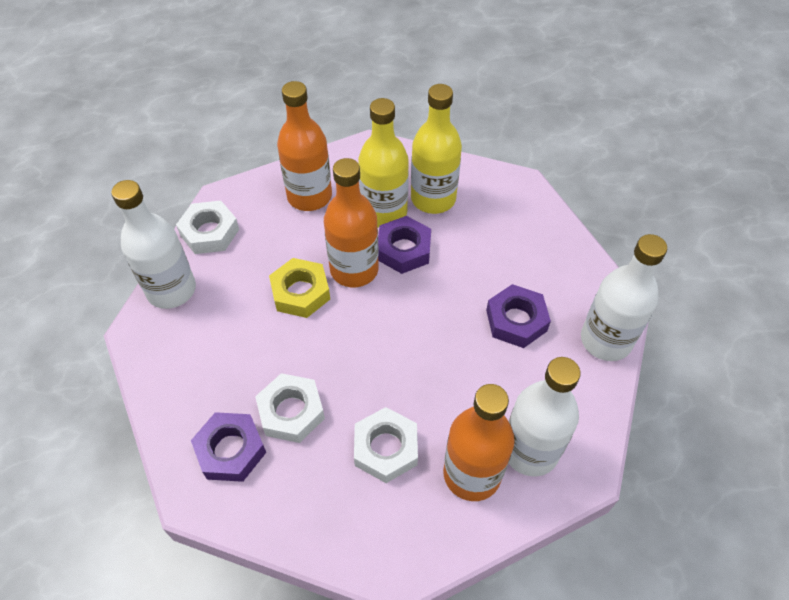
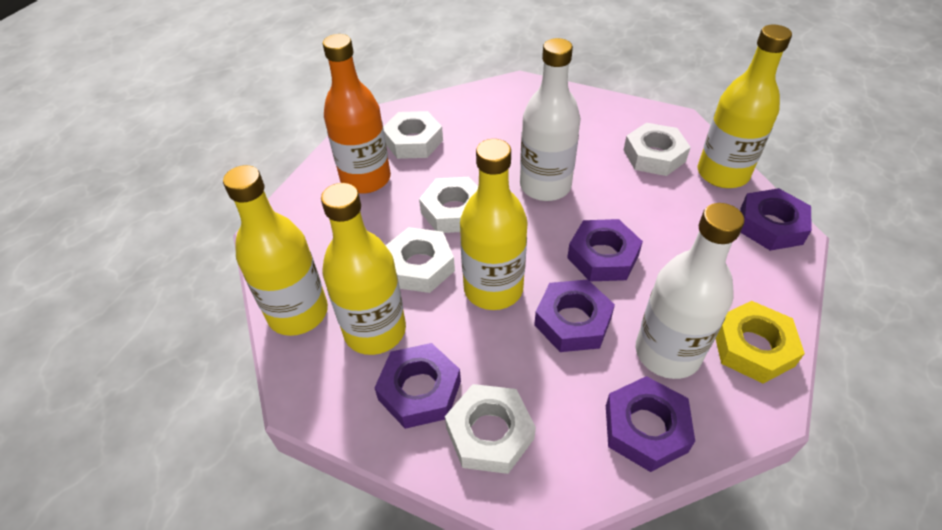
orange bottle: 3 -> 1
purple nut: 3 -> 5
white bottle: 3 -> 2
white nut: 3 -> 5
yellow bottle: 2 -> 4

